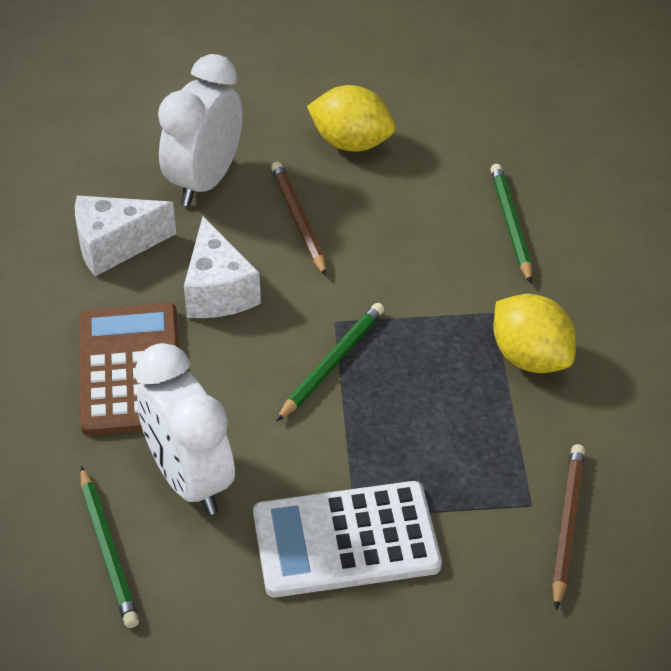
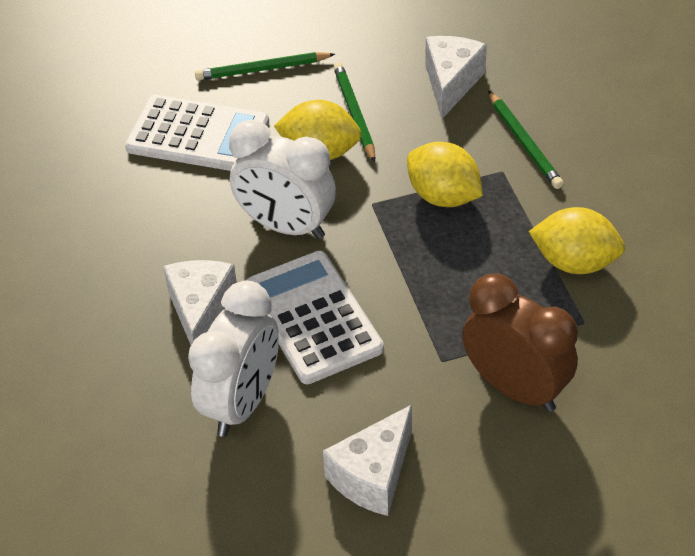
brown calculator: 1 -> 0
brown clock: 0 -> 1
brown pencil: 2 -> 0
white calculator: 1 -> 2
white cheese: 2 -> 3
yellow lemon: 2 -> 3

